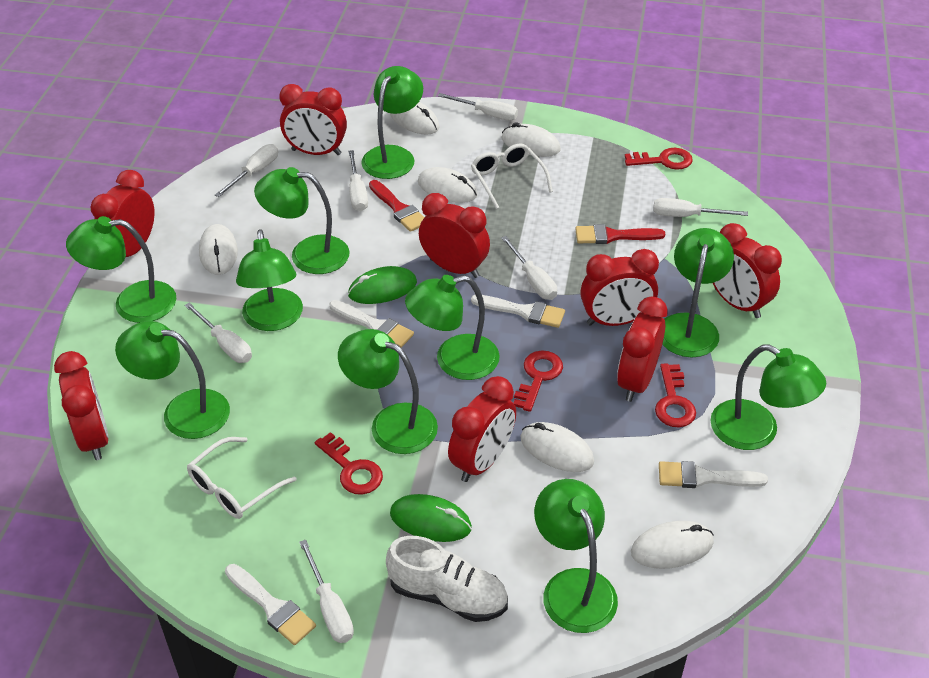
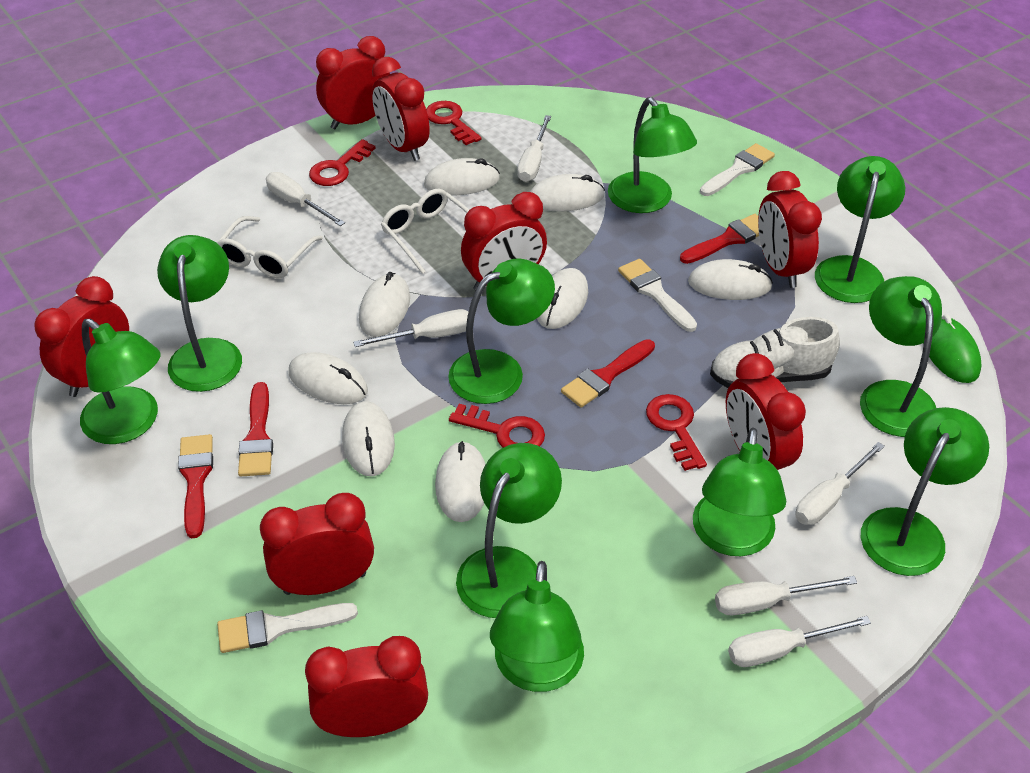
green mouse: 2 -> 1
red brush: 2 -> 4
white brush: 4 -> 3
white mouse: 6 -> 8
white screwdriver: 7 -> 6

